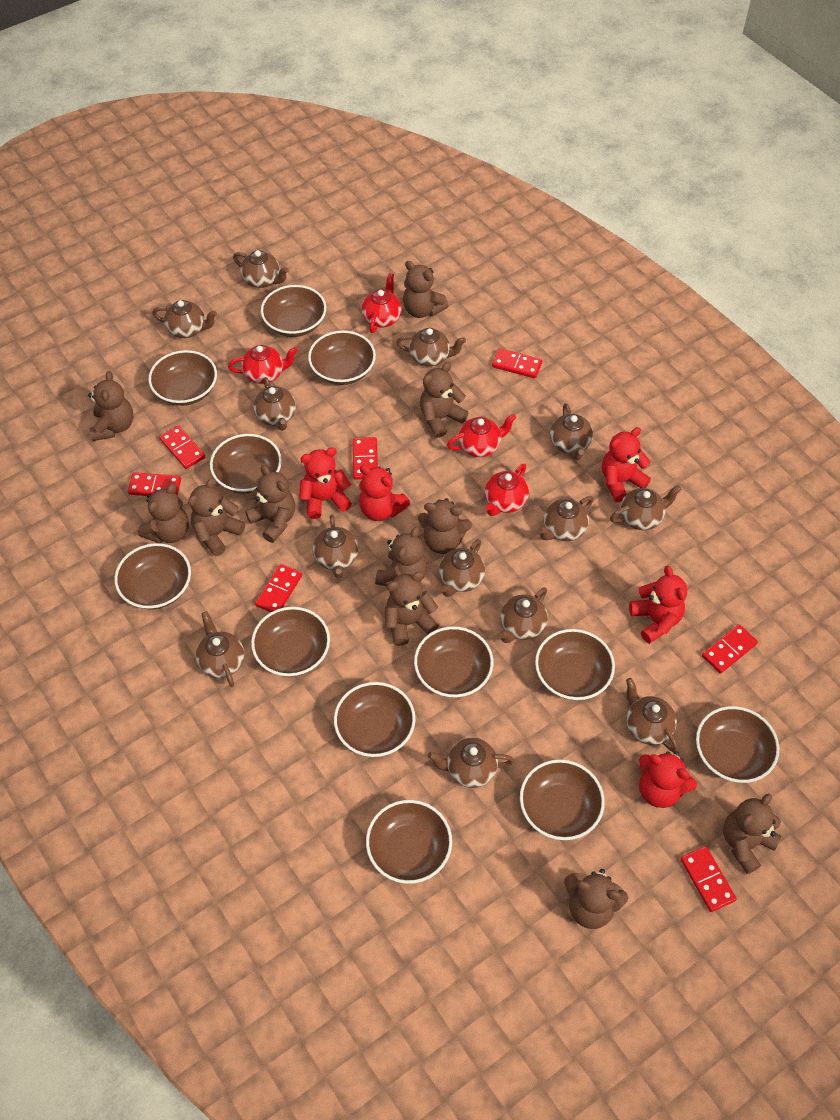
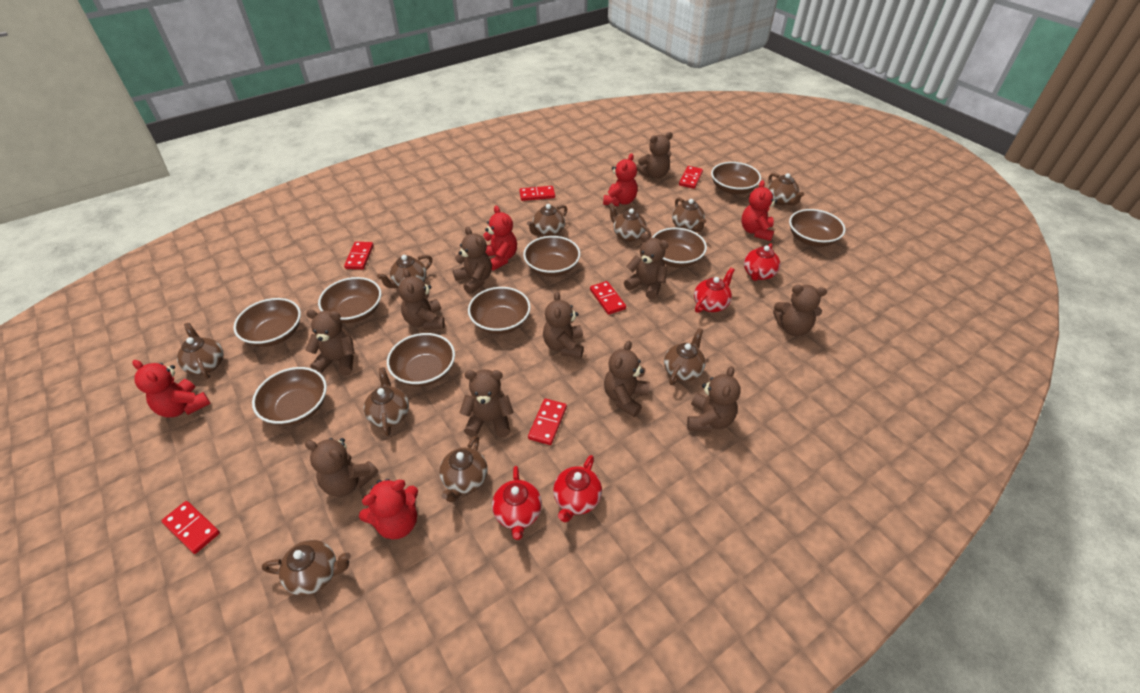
brown bowl: 12 -> 9
brown teapot: 13 -> 10
red domino: 7 -> 6

